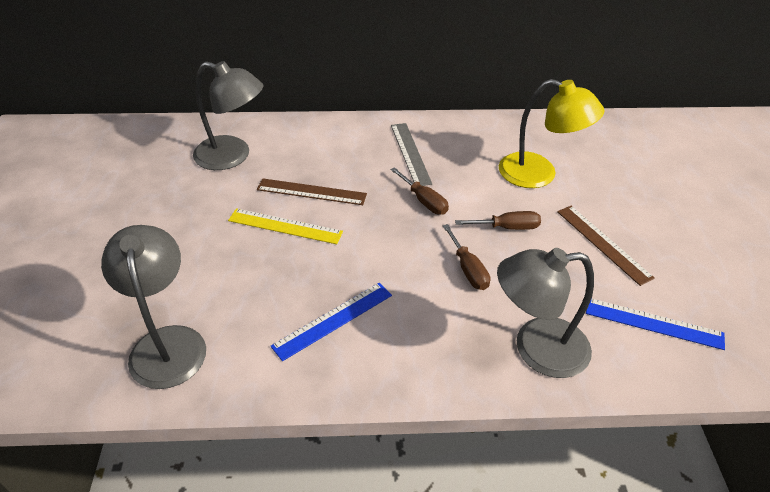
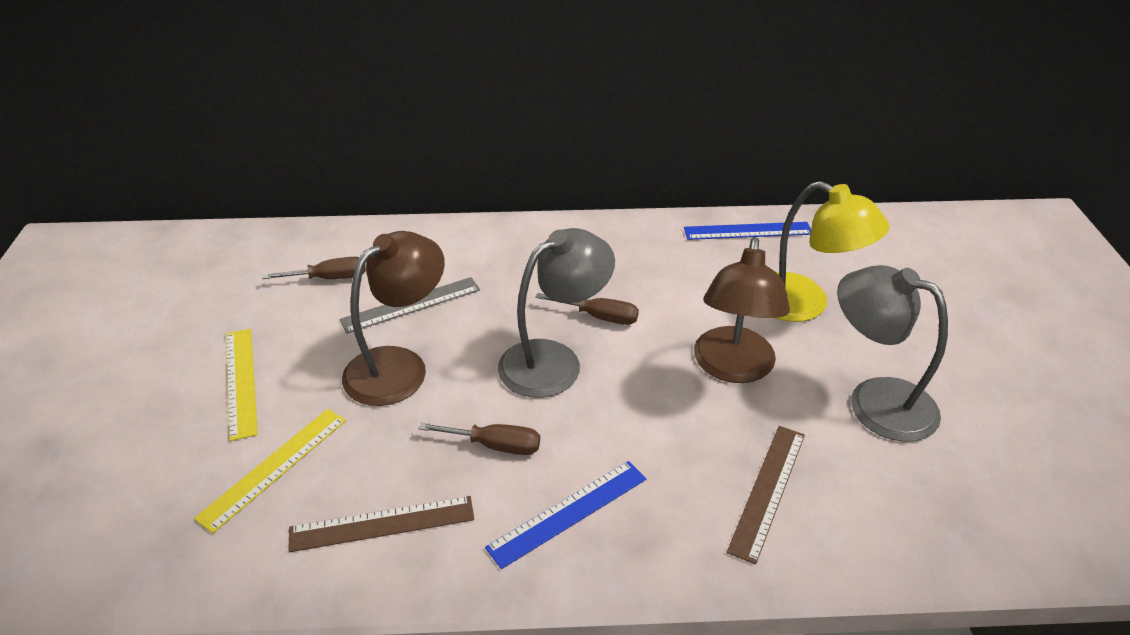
brown lamp: 0 -> 2
grey lamp: 3 -> 2
yellow ruler: 1 -> 2

